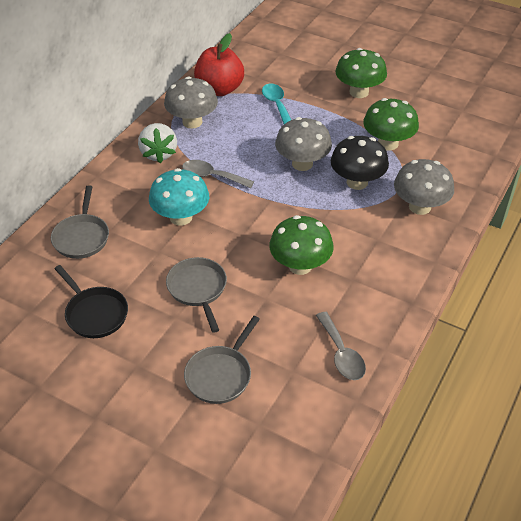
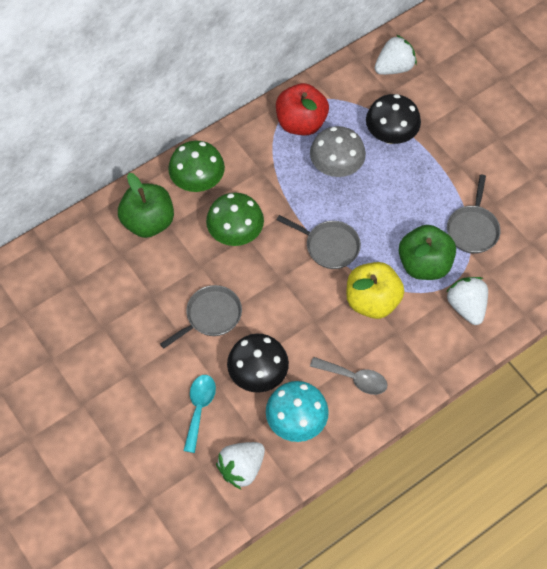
black mushroom: 1 -> 2
black pan: 1 -> 0
green apple: 0 -> 2
green mushroom: 3 -> 2
grey mushroom: 3 -> 1
grey spoon: 2 -> 1
white strawberry: 1 -> 3
yellow apple: 0 -> 1

